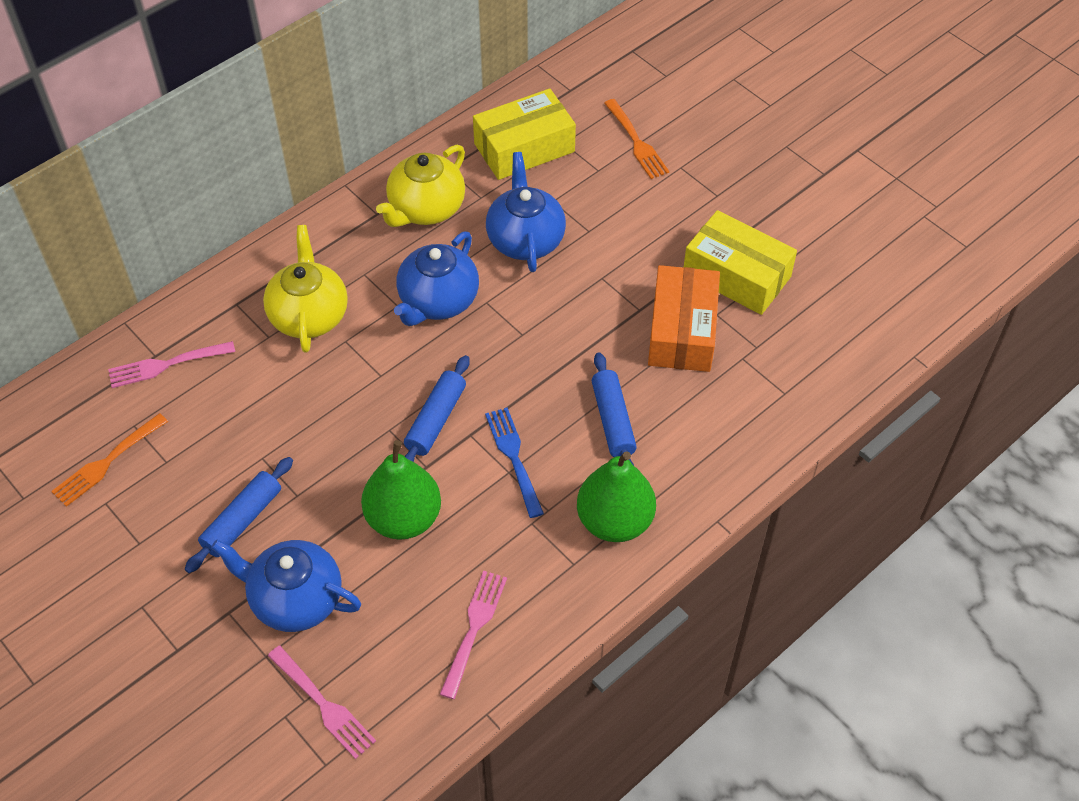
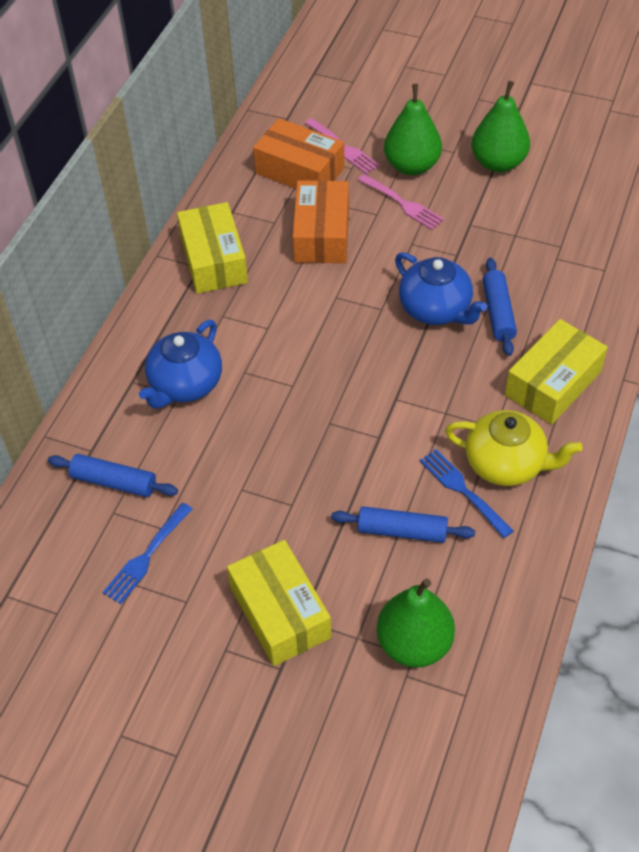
blue fork: 1 -> 2
blue teapot: 3 -> 2
green pear: 2 -> 3
orange box: 1 -> 2
orange fork: 2 -> 0
pink fork: 3 -> 2
yellow box: 2 -> 3
yellow teapot: 2 -> 1

